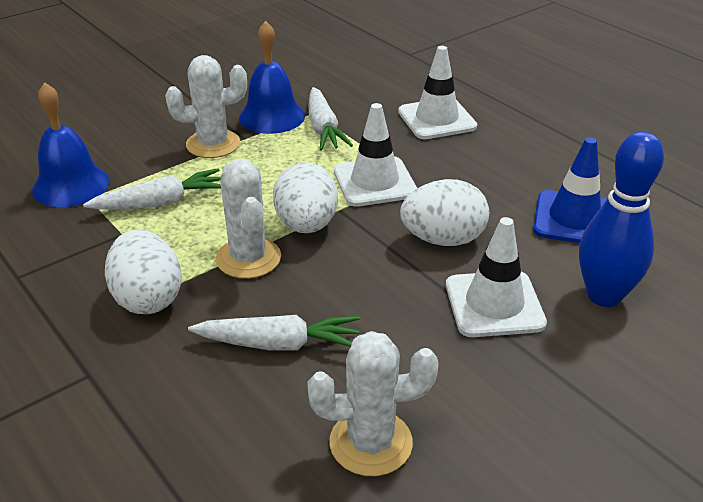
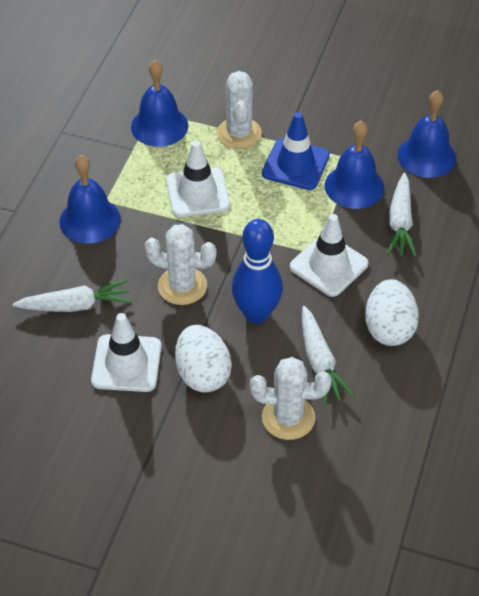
blue bell: 2 -> 4
white egg: 3 -> 2

